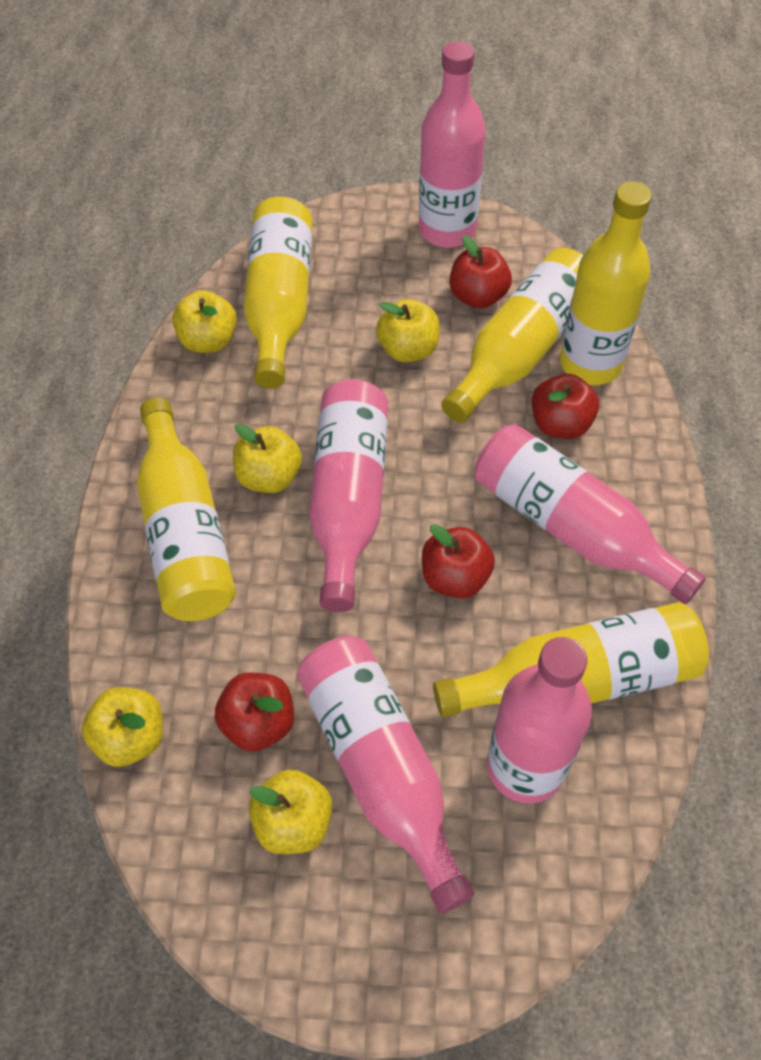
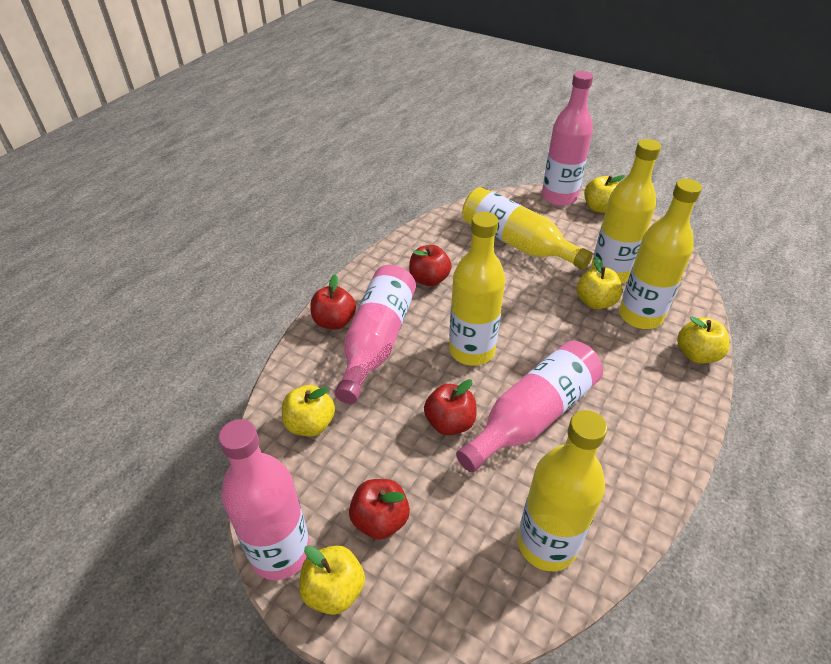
pink bottle: 5 -> 4

